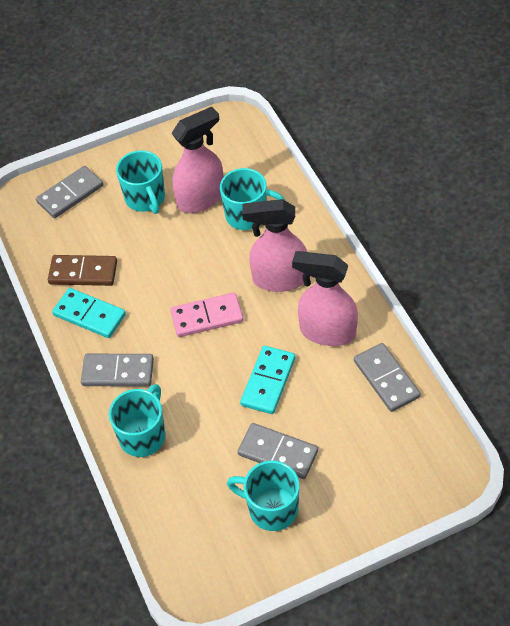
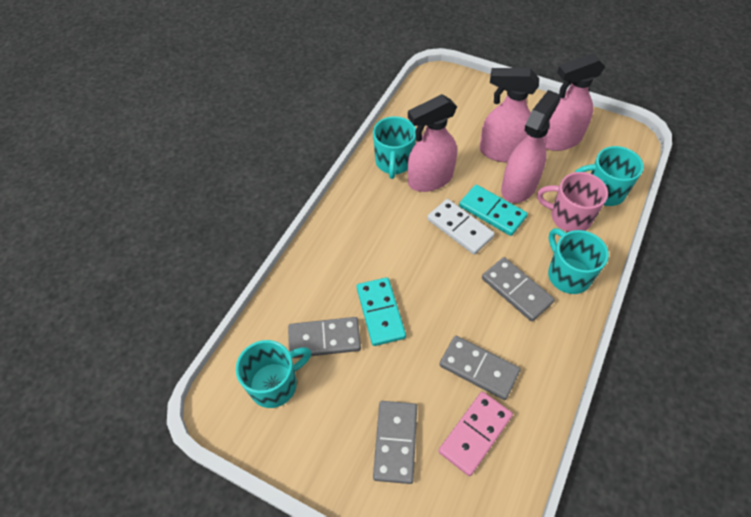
brown domino: 1 -> 0
pink mug: 0 -> 1
pink spray bottle: 3 -> 4
white domino: 0 -> 1

